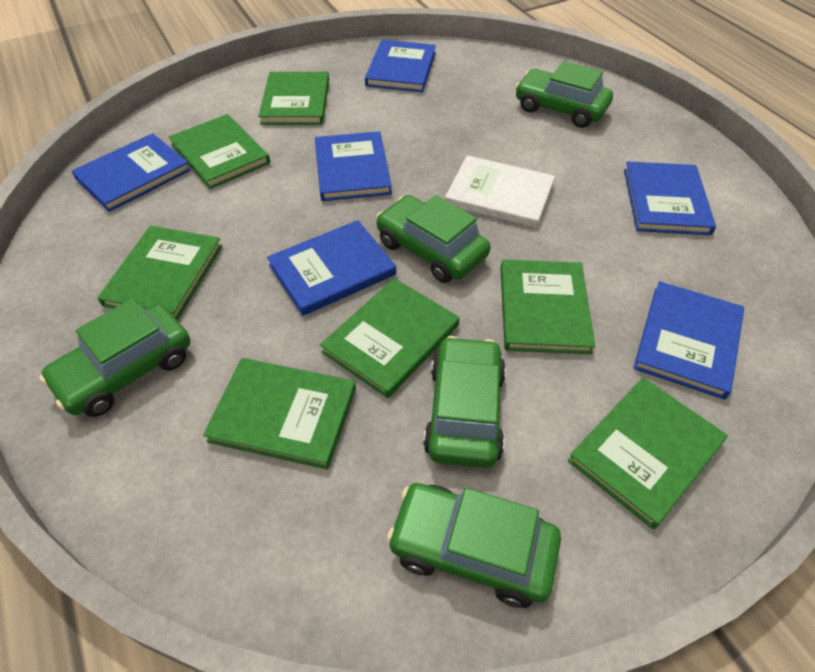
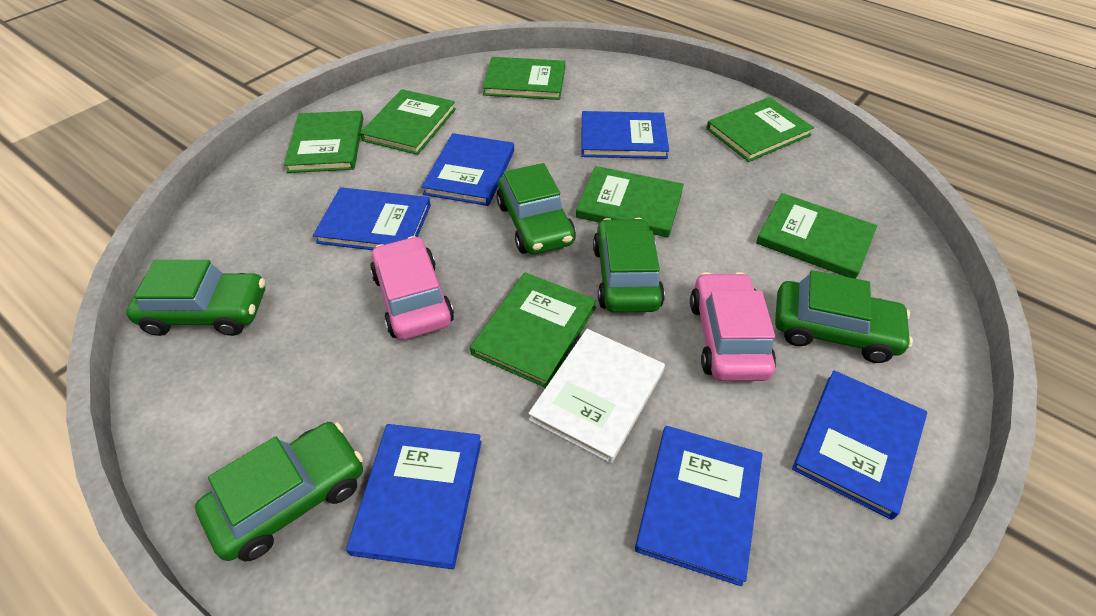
pink car: 0 -> 2

